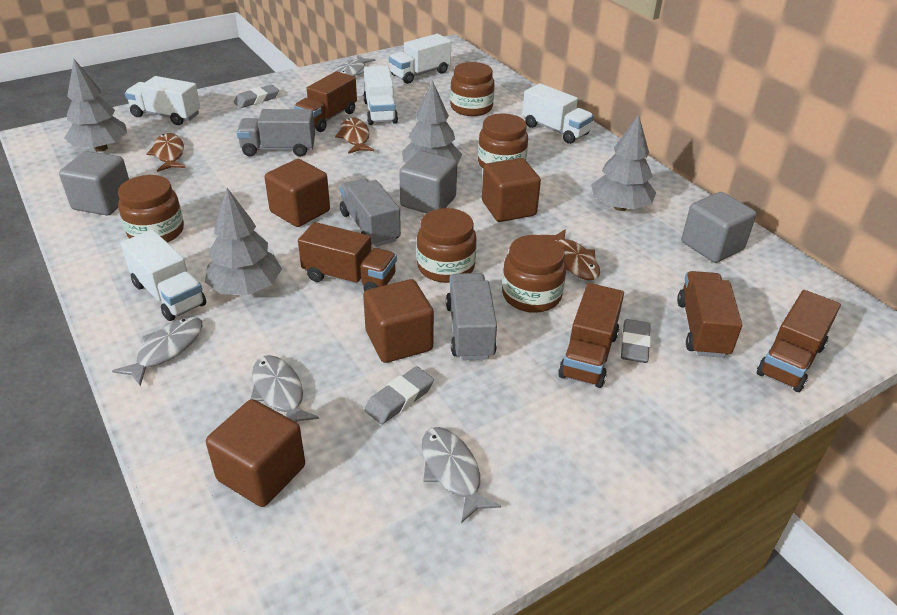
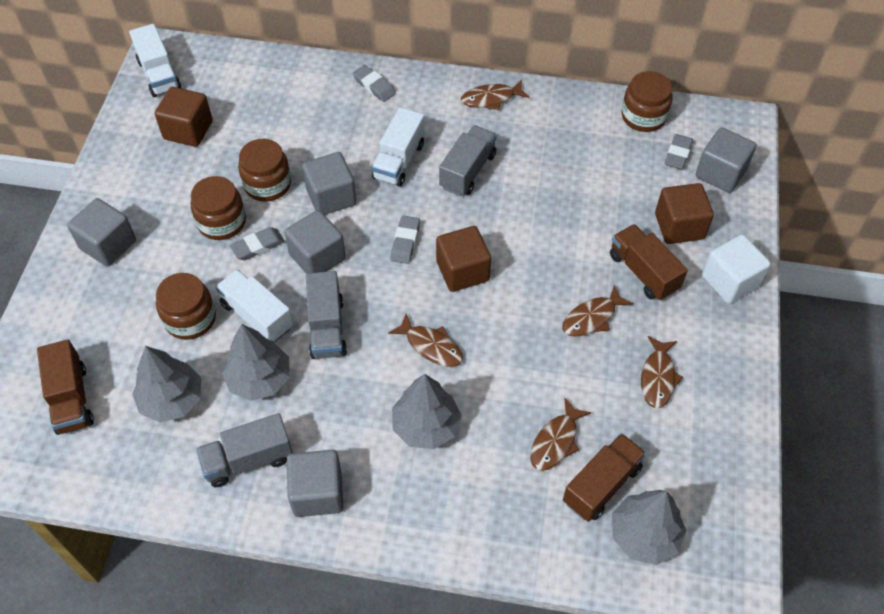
brown cube: 4 -> 3
brown fish: 3 -> 5
brown jar: 5 -> 4
brown truck: 5 -> 3
grey cube: 3 -> 5
grey eraser: 3 -> 4
grey fish: 4 -> 0
white cube: 0 -> 1
white truck: 5 -> 3

